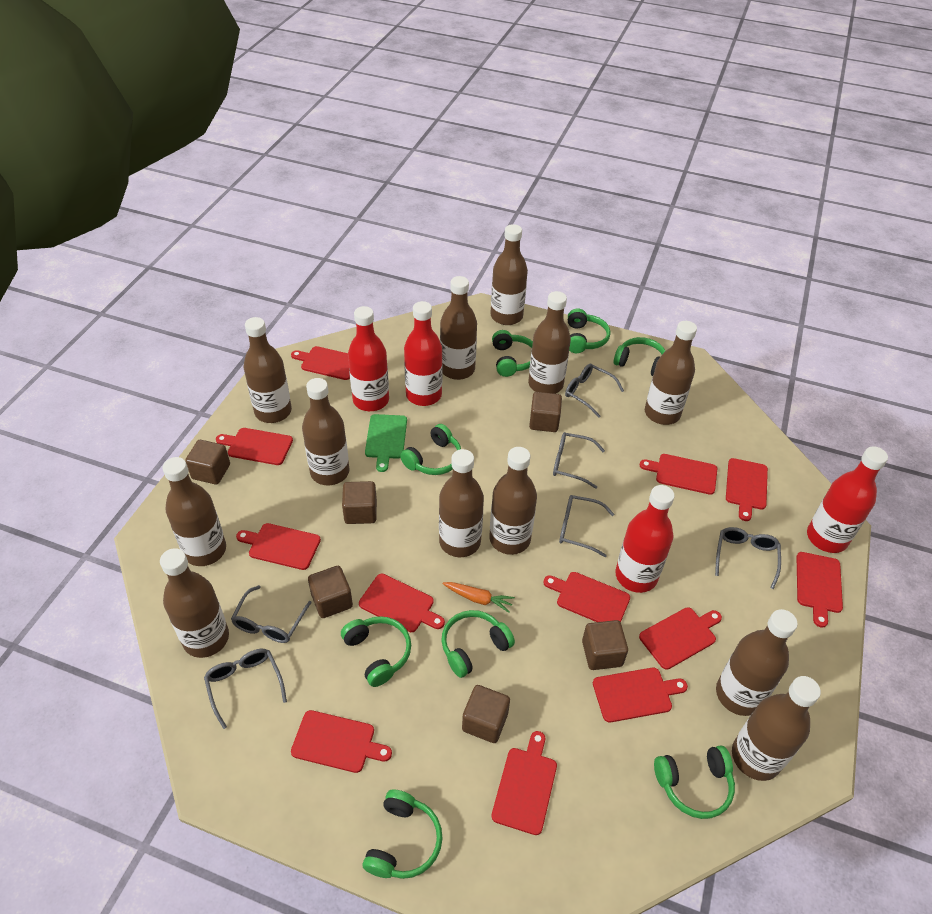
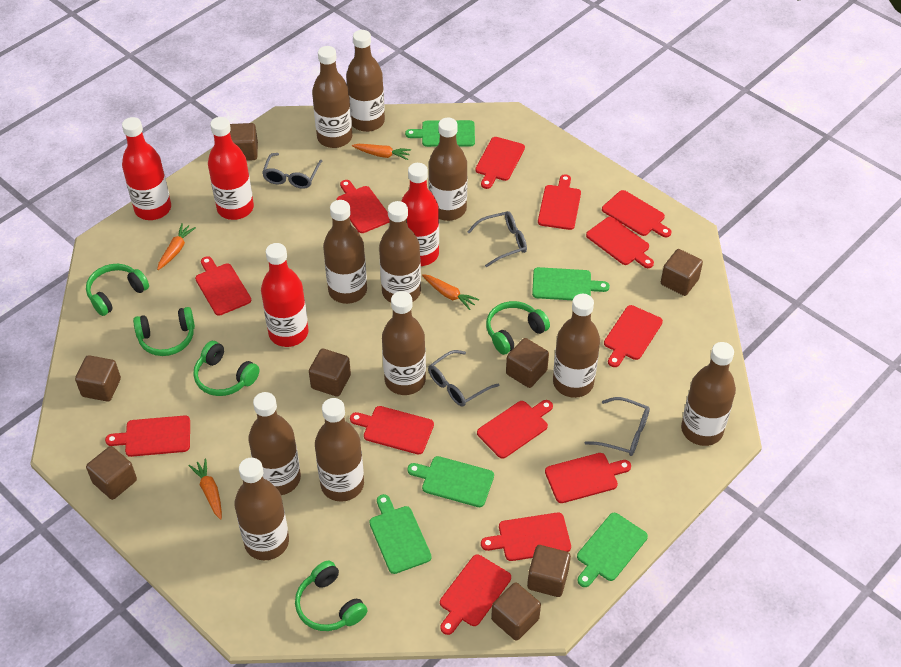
brown bottle: 12 -> 11
brown cube: 6 -> 8
green cutting board: 1 -> 5
green headphones: 8 -> 5
grey glasses: 6 -> 4
orange carrot: 1 -> 4
red cutting board: 12 -> 13

